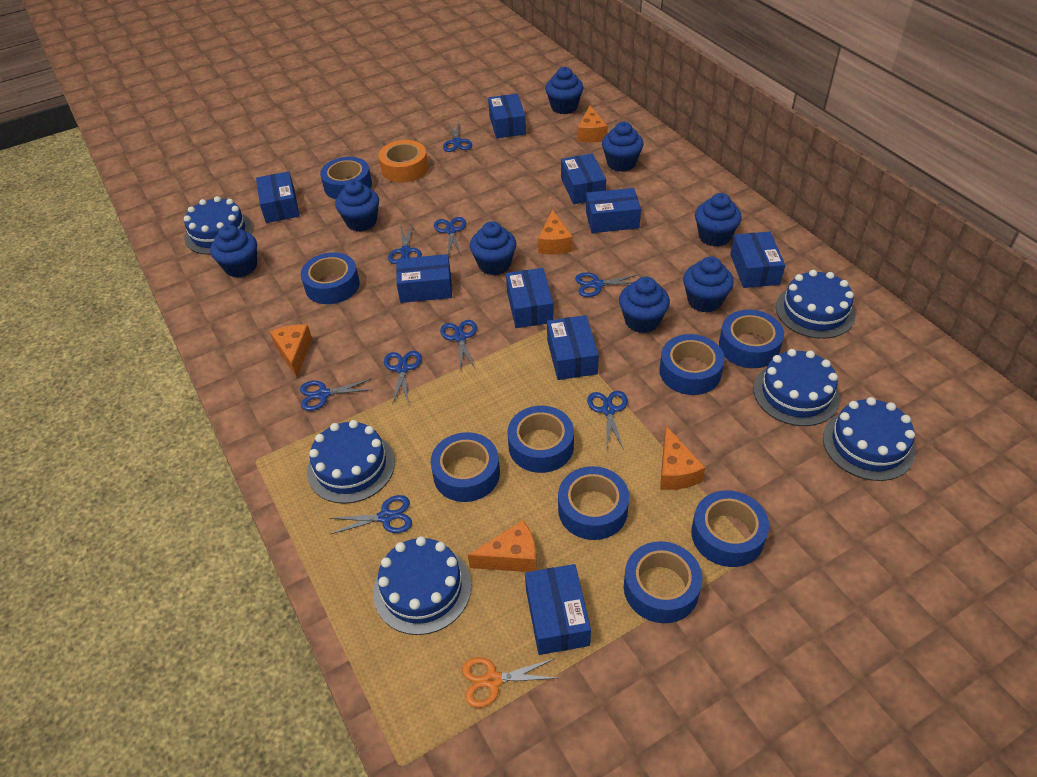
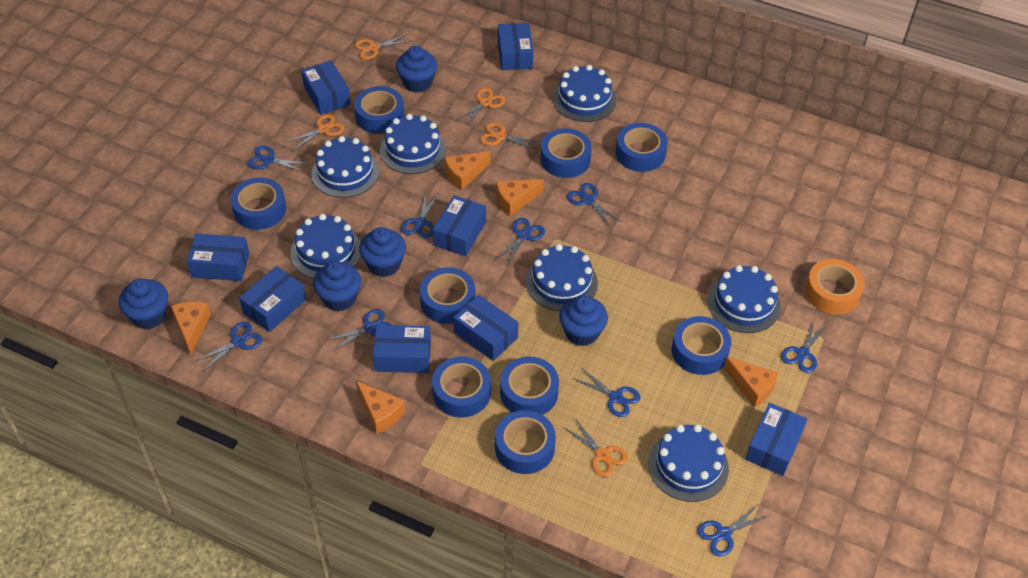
blue box: 9 -> 8
blue cake: 6 -> 7
blue cupcake: 8 -> 5
orange scissors: 1 -> 5

